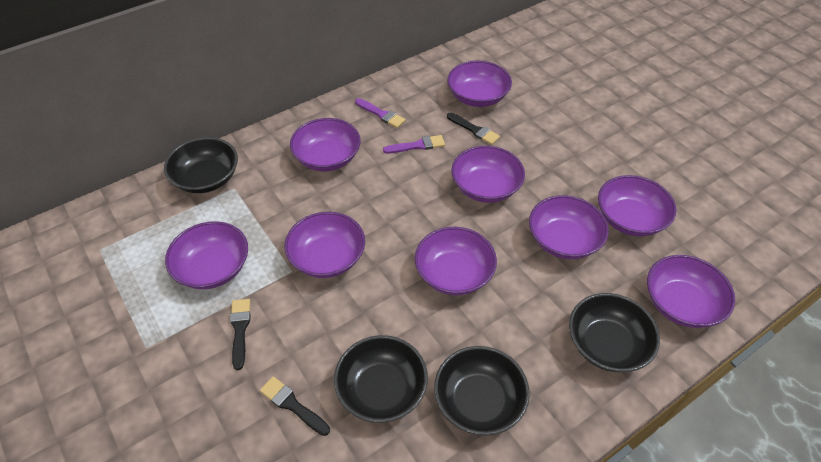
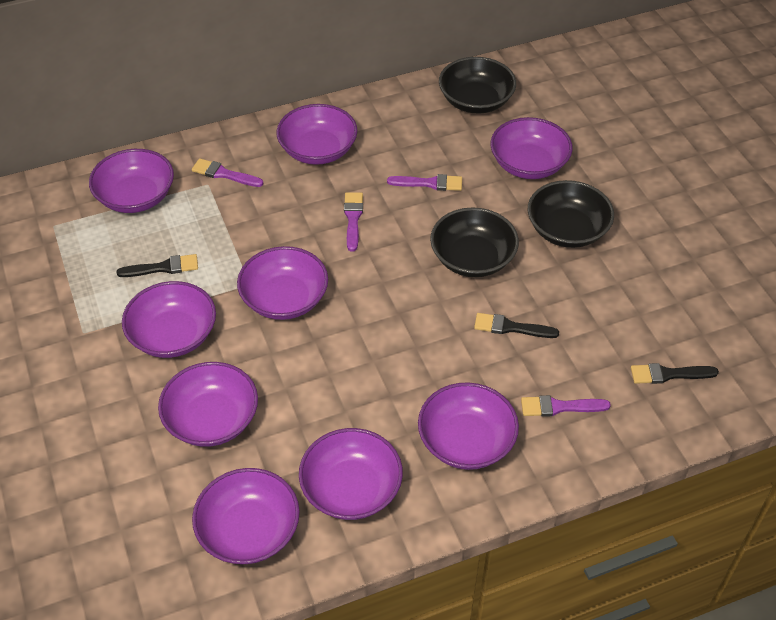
black bowl: 4 -> 3
purple brush: 2 -> 4

